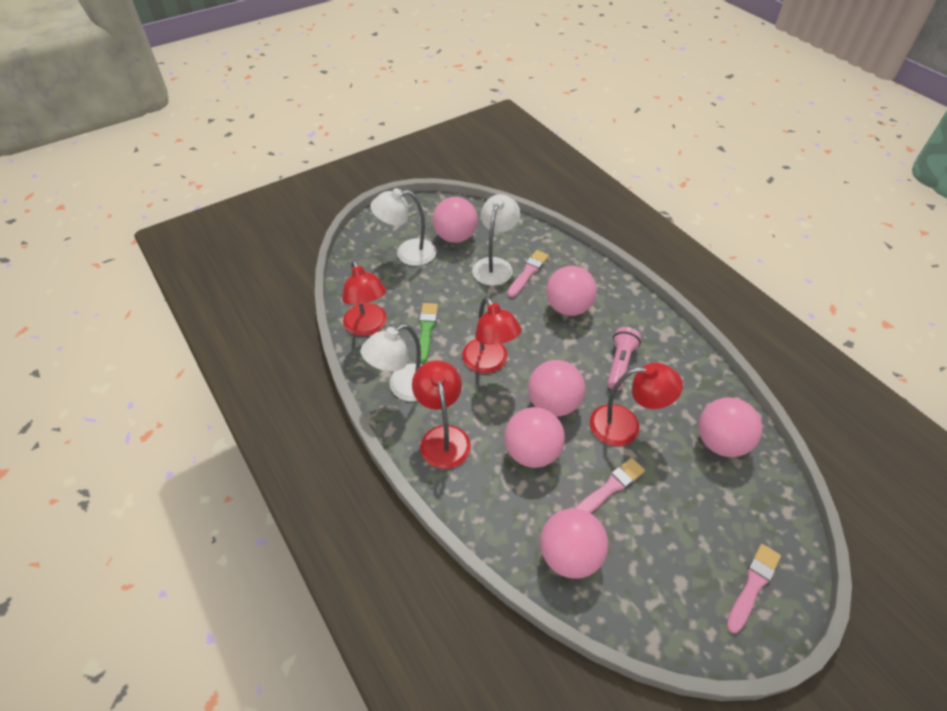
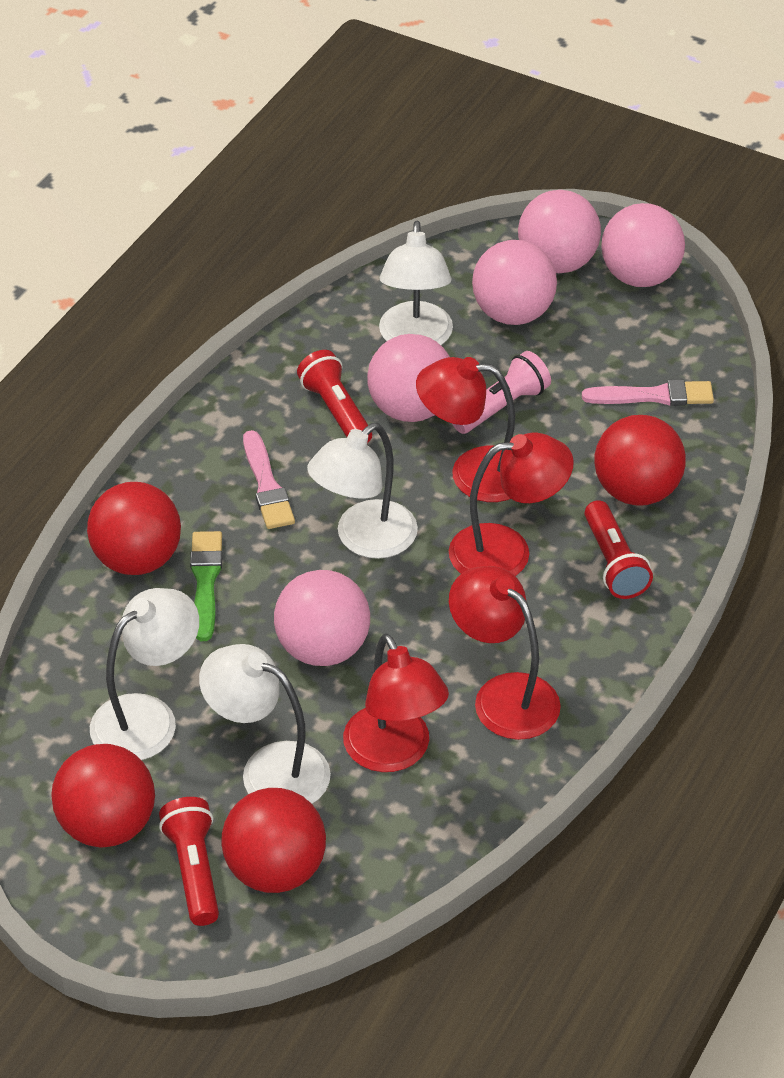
pink ball: 6 -> 5
pink brush: 3 -> 2
red ball: 0 -> 4
red flashlight: 0 -> 3
white lamp: 3 -> 4

